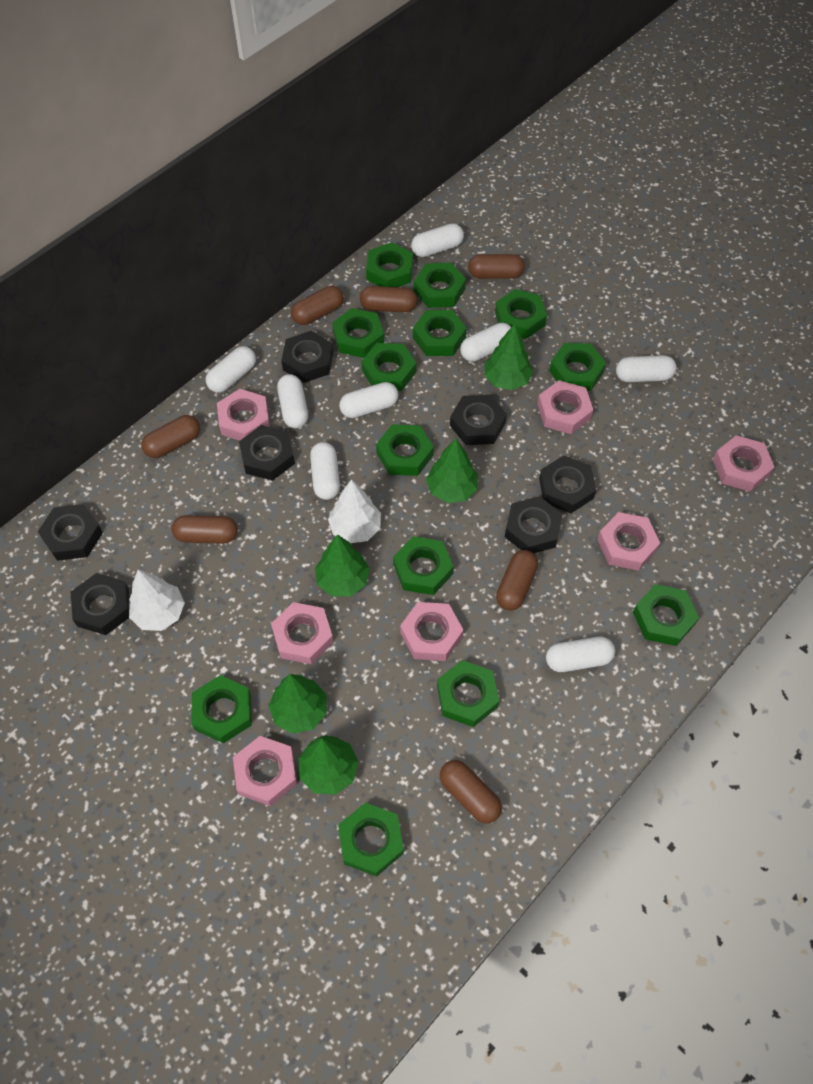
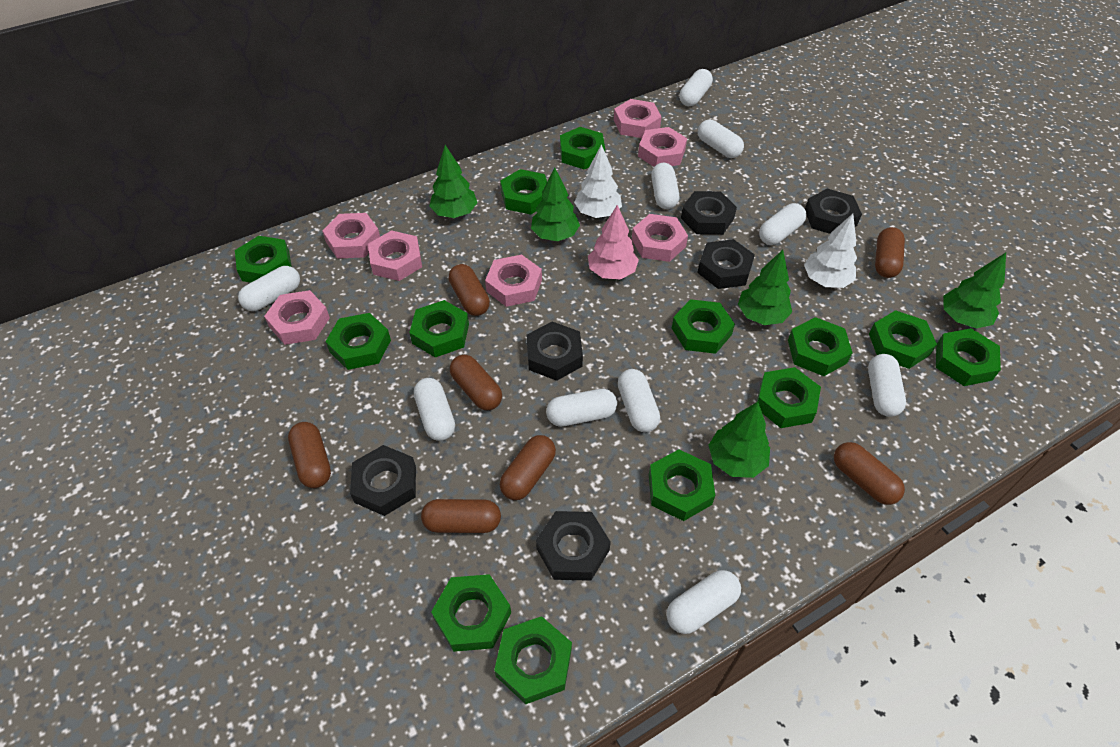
black nut: 7 -> 6
pink tree: 0 -> 1
white capsule: 8 -> 10

